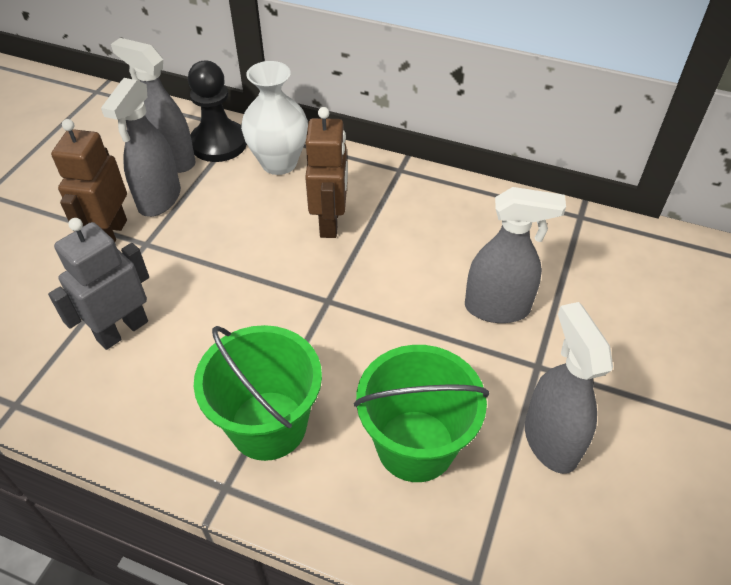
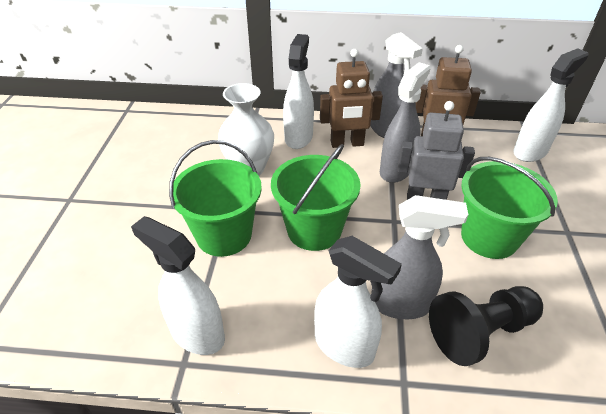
green bucket: 2 -> 3
grey spray bottle: 4 -> 3
white spray bottle: 0 -> 4

